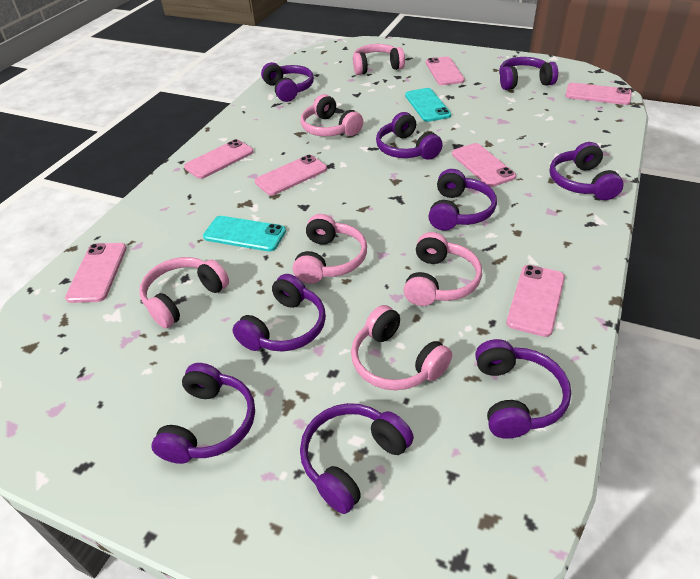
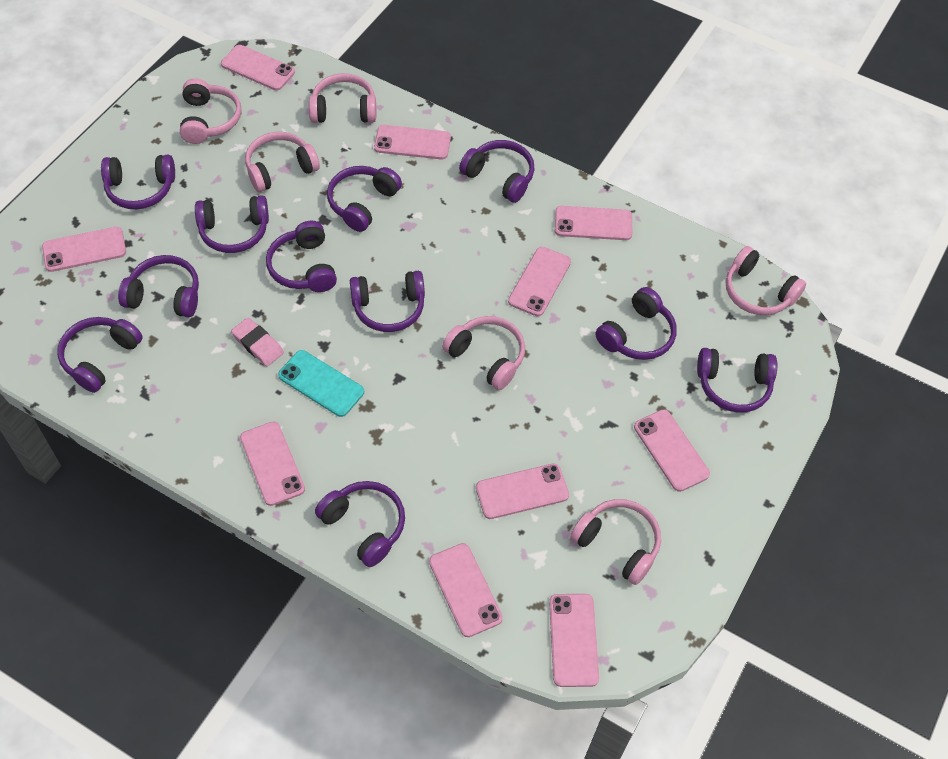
pink eraser: 0 -> 1
pink phone: 7 -> 10
purple headphones: 9 -> 11
turquoise phone: 2 -> 1

